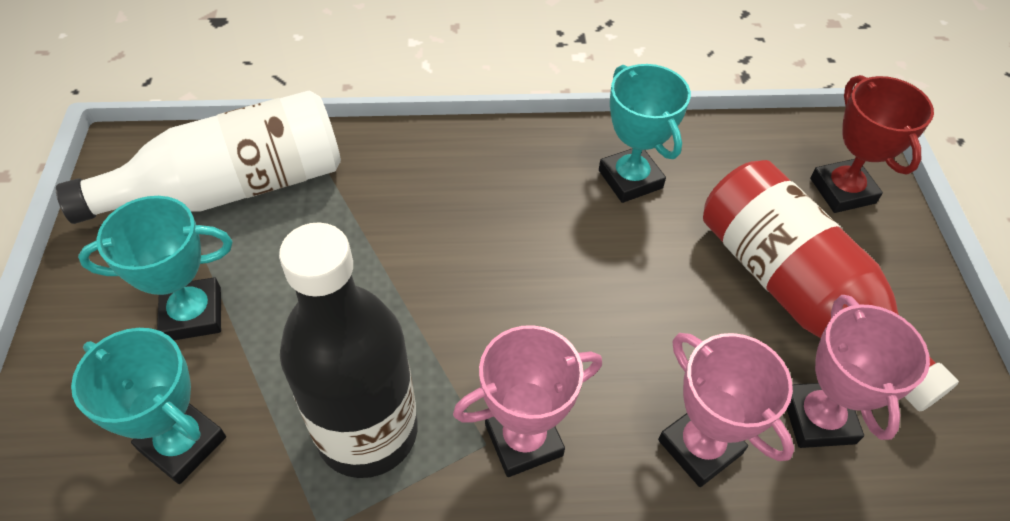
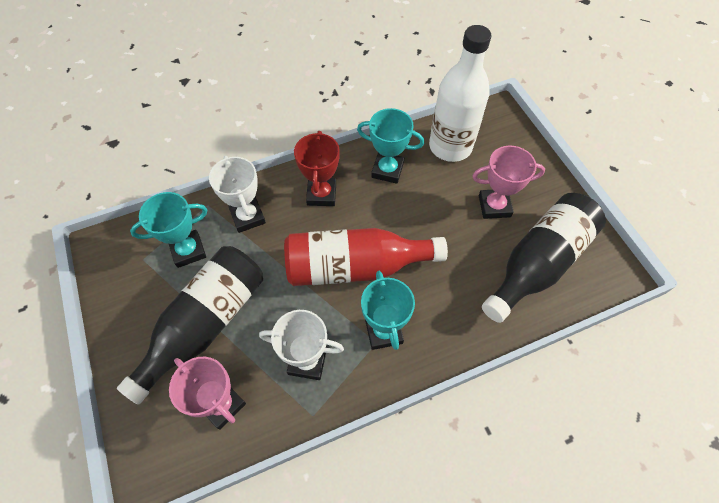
black bottle: 1 -> 2
pink trophy: 3 -> 2
white trophy: 0 -> 2

